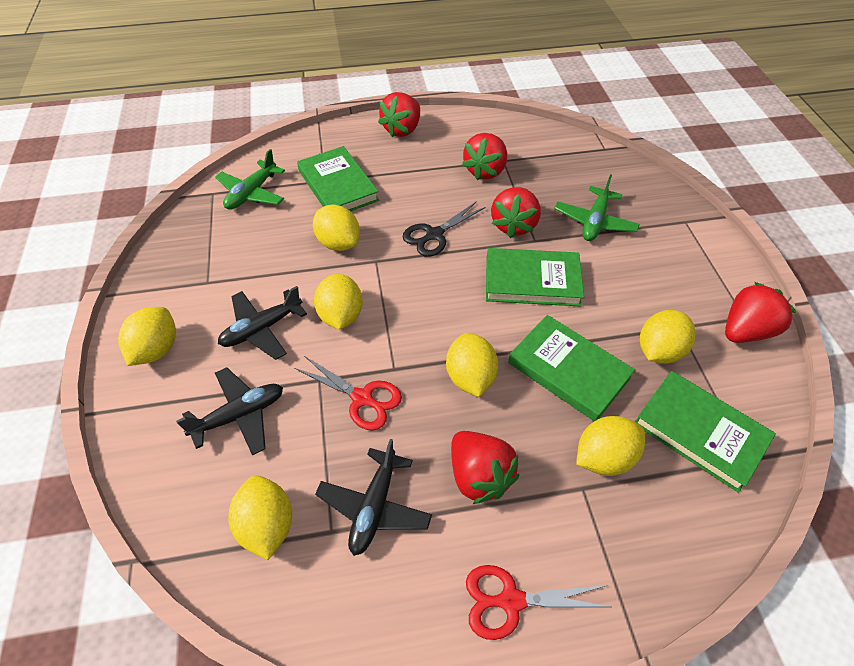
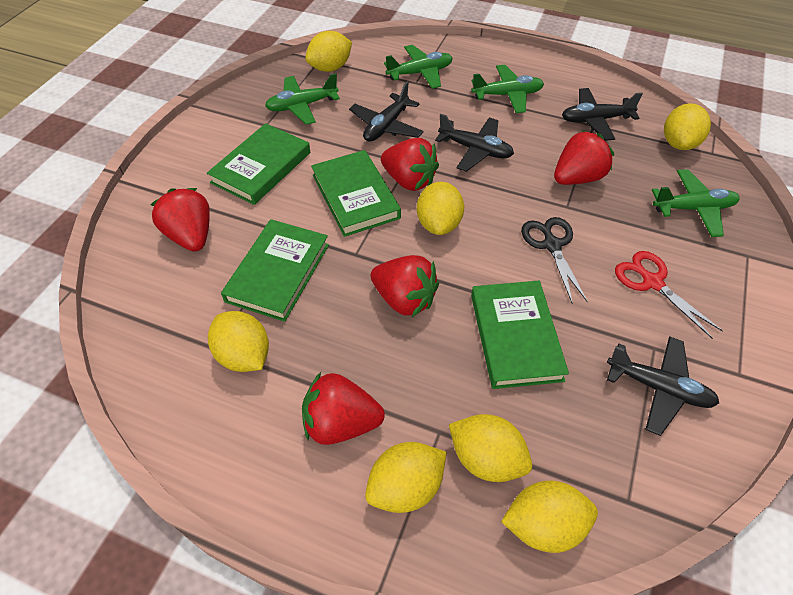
black plane: 3 -> 4
green plane: 2 -> 4
red scissors: 2 -> 1

